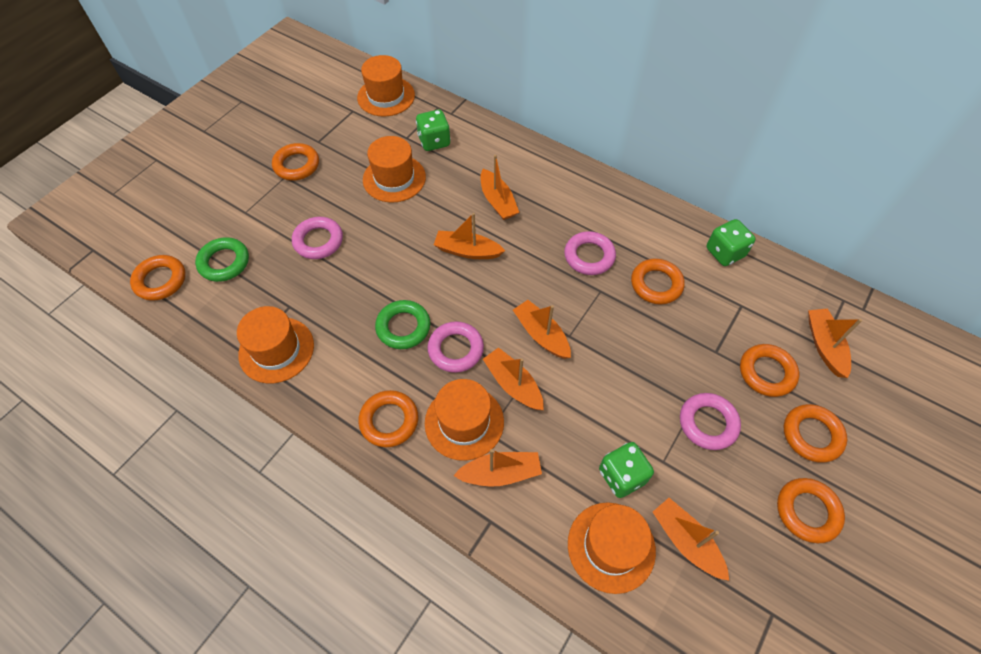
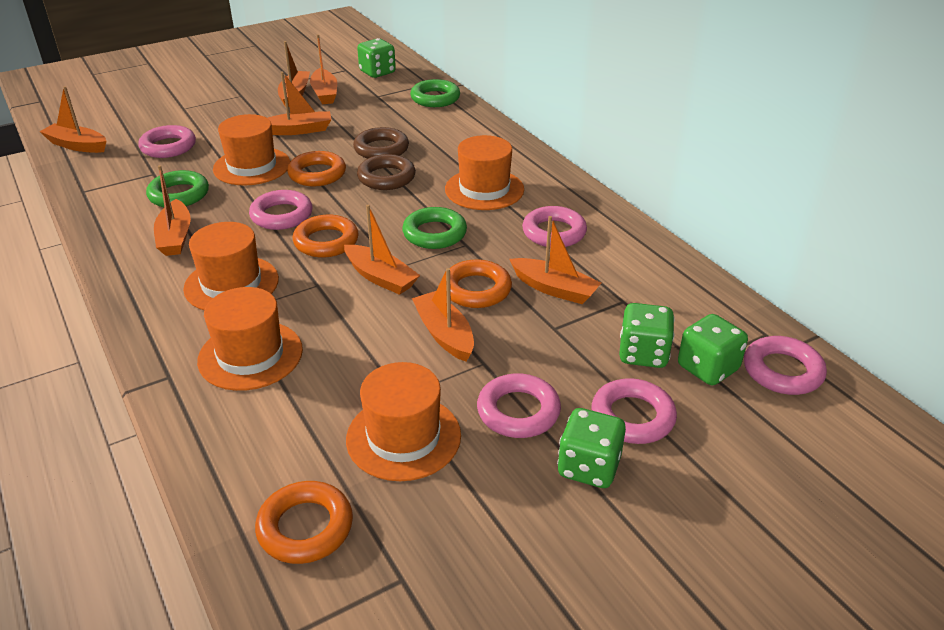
brown ring: 0 -> 2
green dice: 3 -> 4
green ring: 2 -> 3
orange boat: 7 -> 8
orange ring: 7 -> 4
pink ring: 4 -> 6

